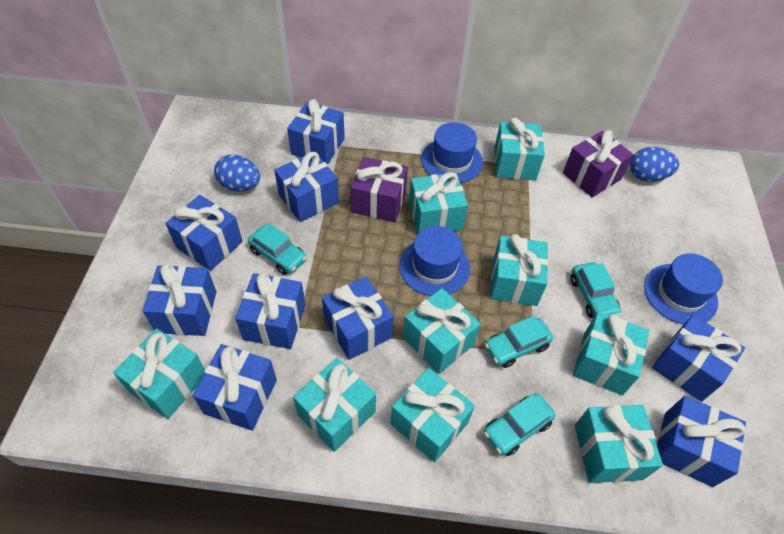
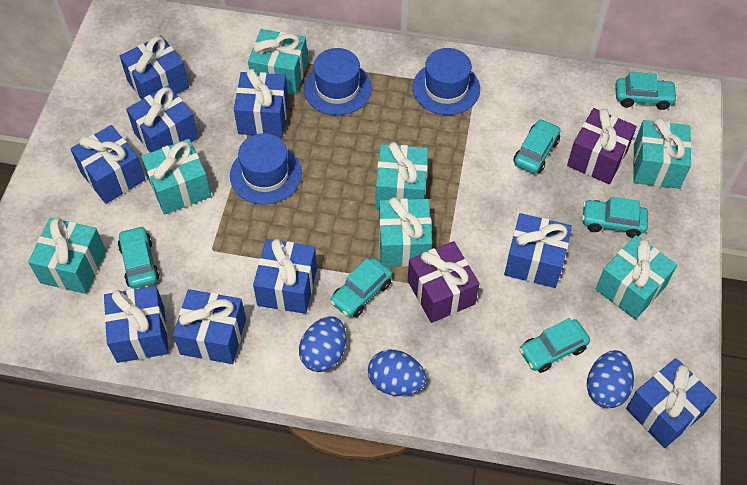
blue egg: 2 -> 3
turquoise car: 4 -> 6
turquoise gift: 9 -> 7

